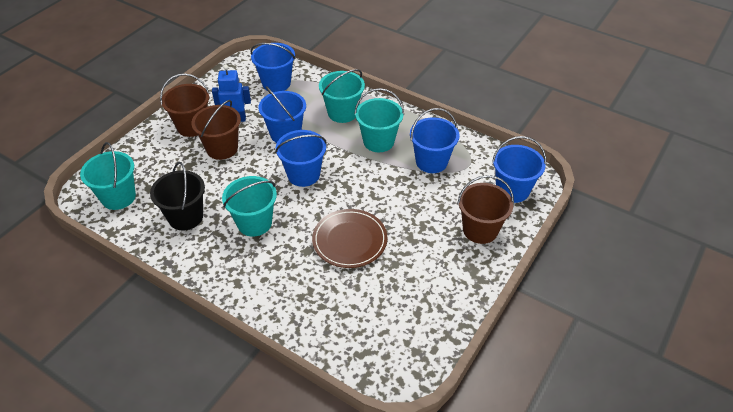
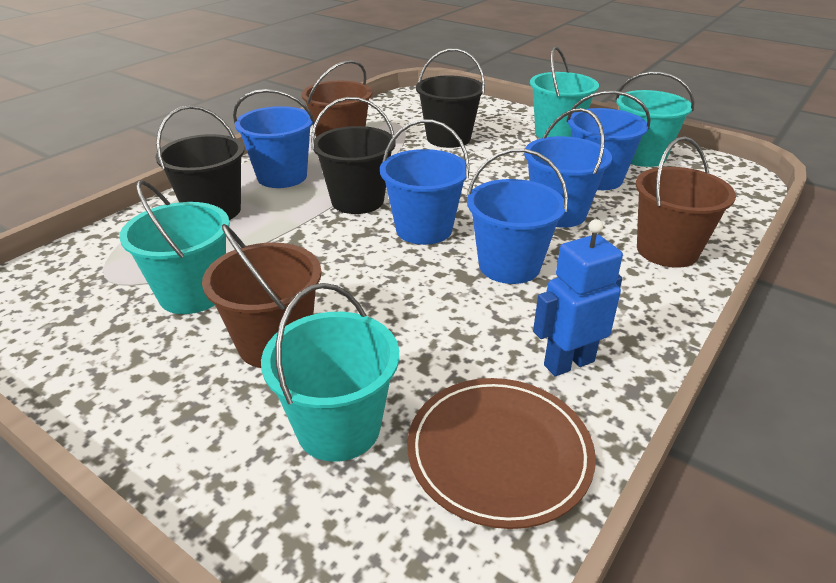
black bucket: 1 -> 3

